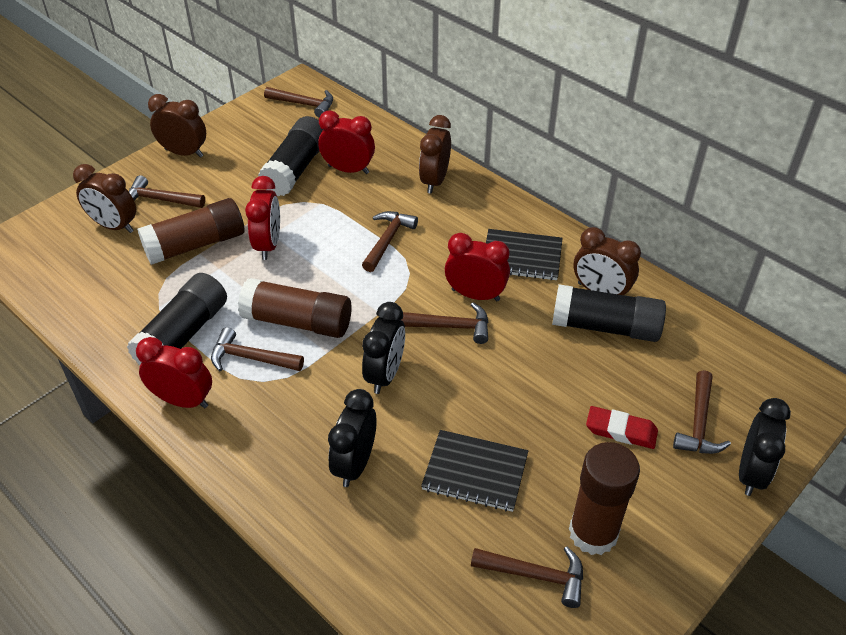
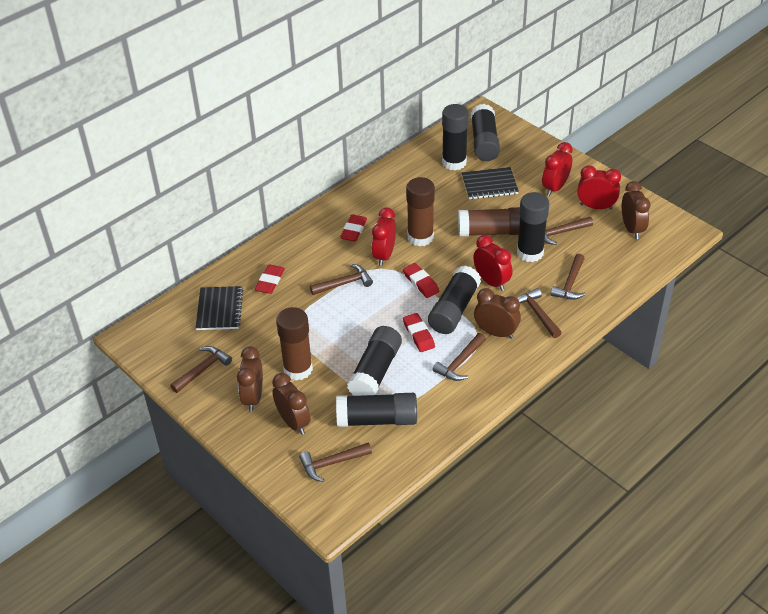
black clock: 3 -> 0
black glue stick: 3 -> 6
red eraser: 1 -> 4

